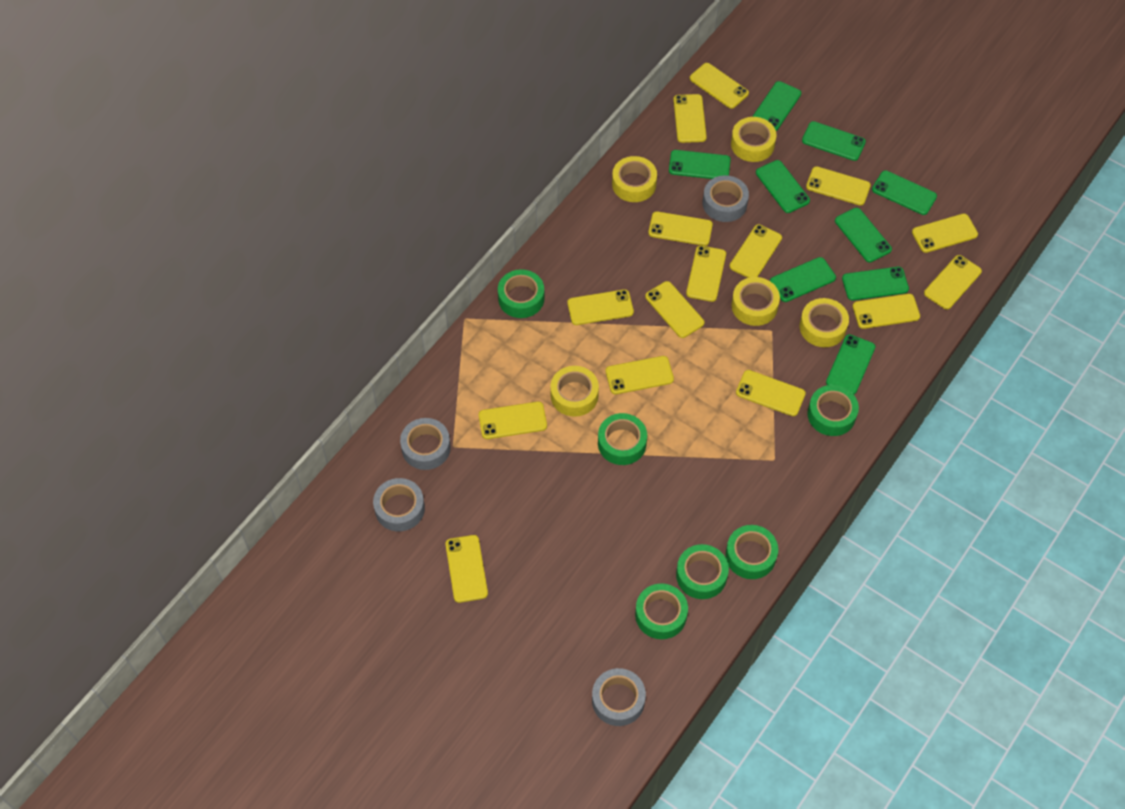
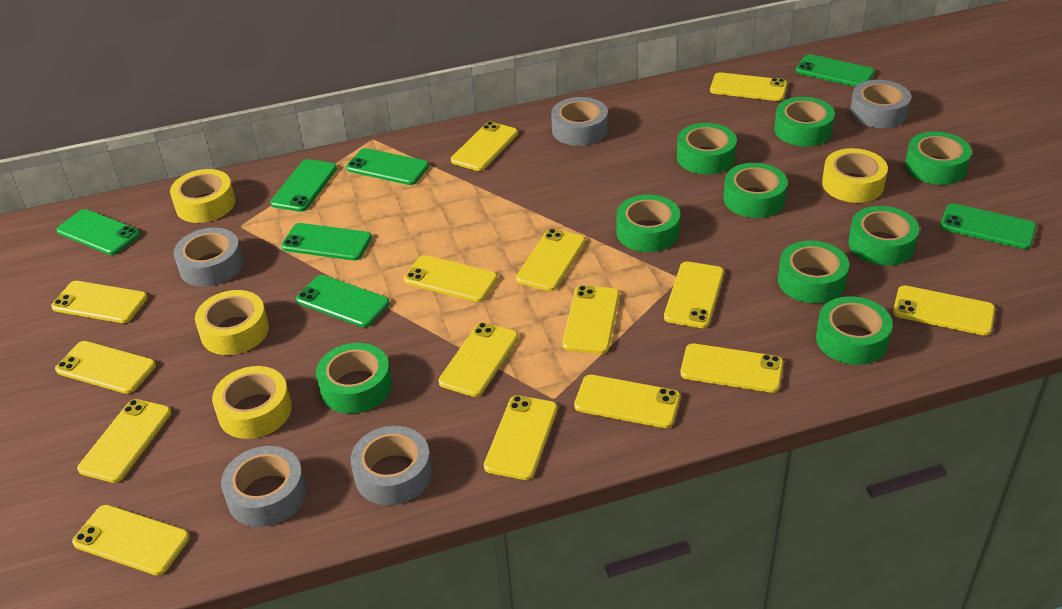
green phone: 9 -> 7
green tape: 6 -> 9
grey tape: 4 -> 5
yellow tape: 5 -> 4

